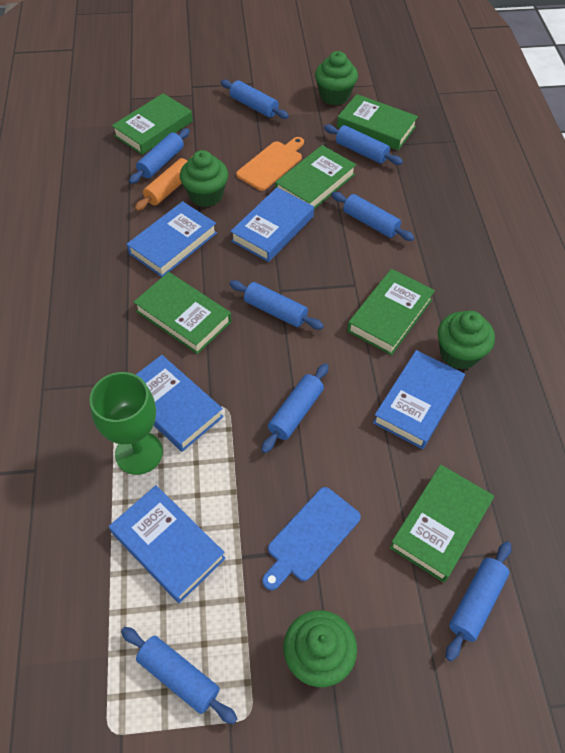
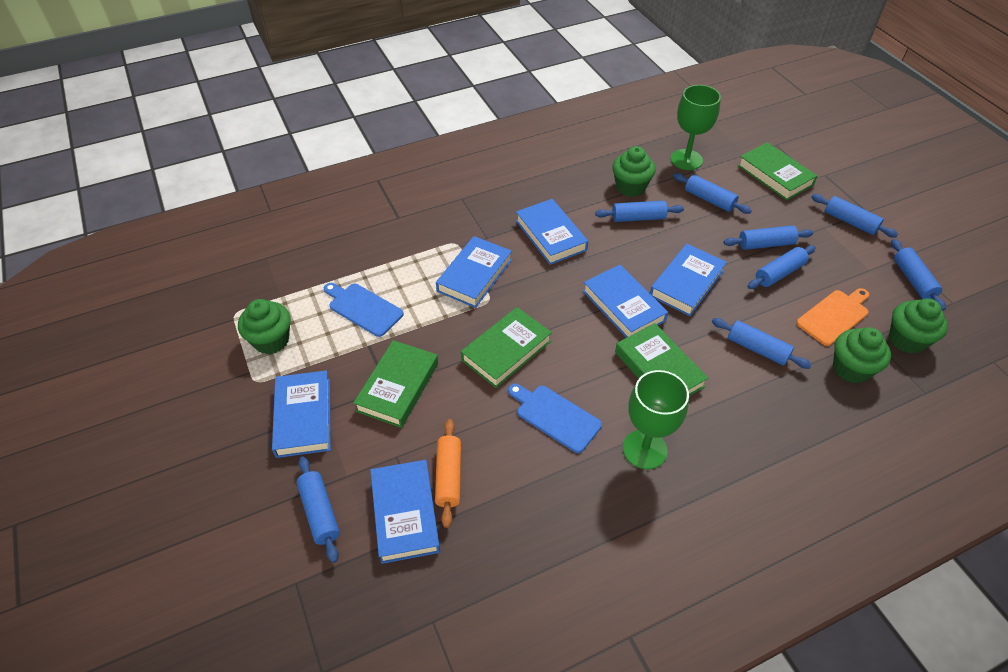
blue book: 5 -> 6
blue cutting board: 1 -> 2
green book: 6 -> 4
green goblet: 1 -> 2

